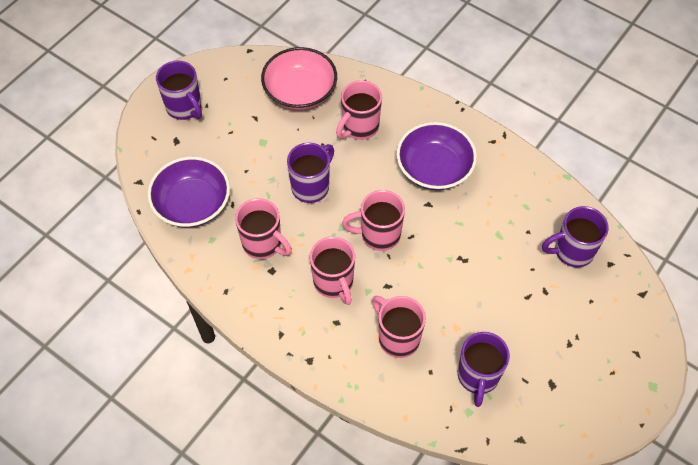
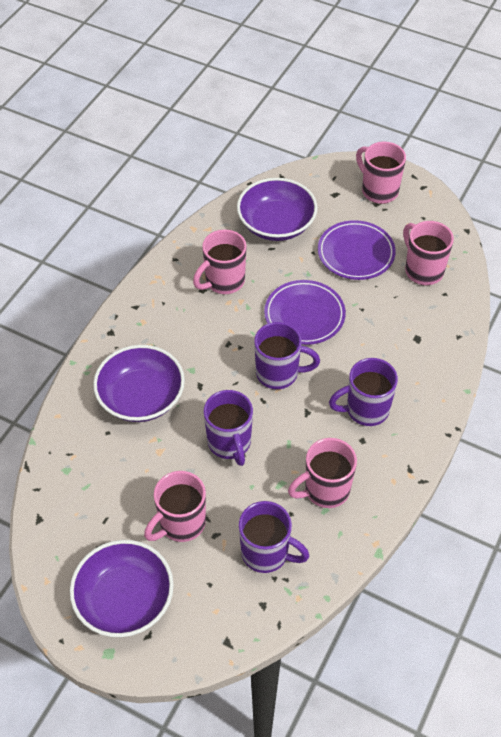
pink bowl: 1 -> 0
purple bowl: 2 -> 3
purple plate: 0 -> 2

